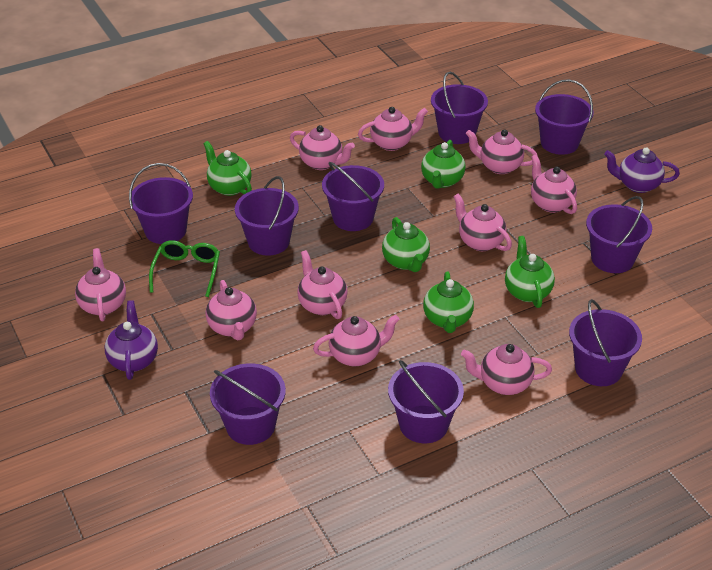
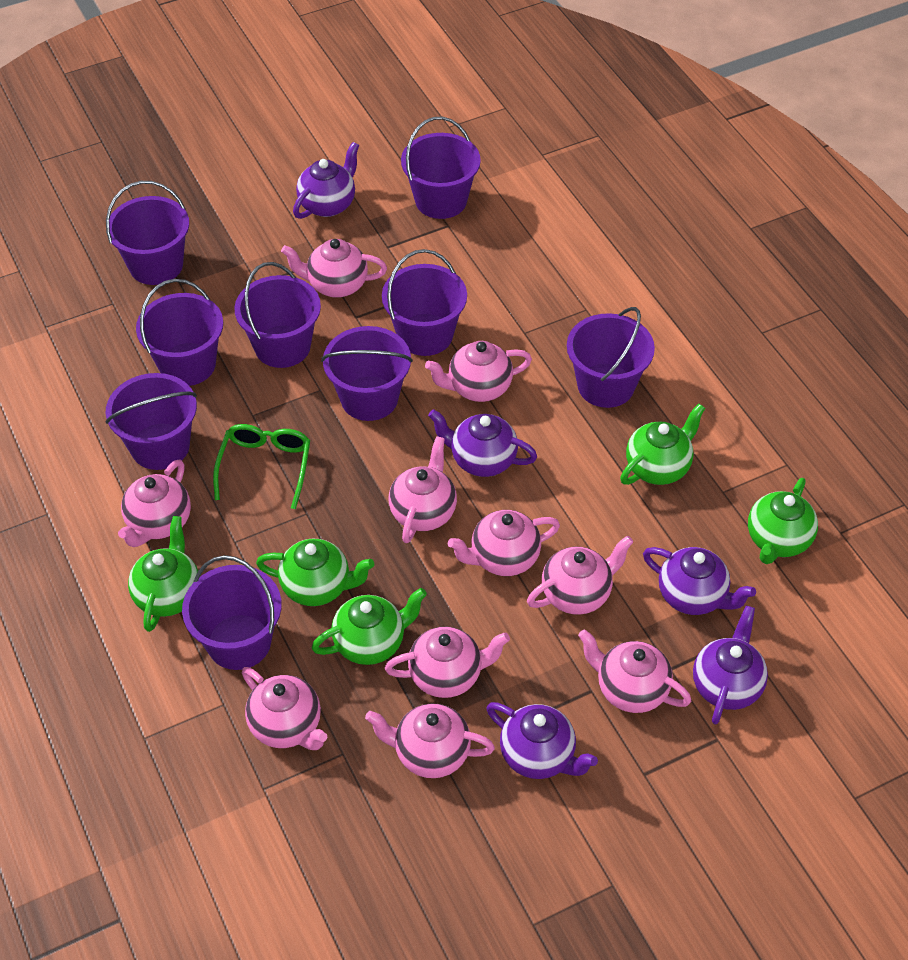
purple teapot: 2 -> 5

